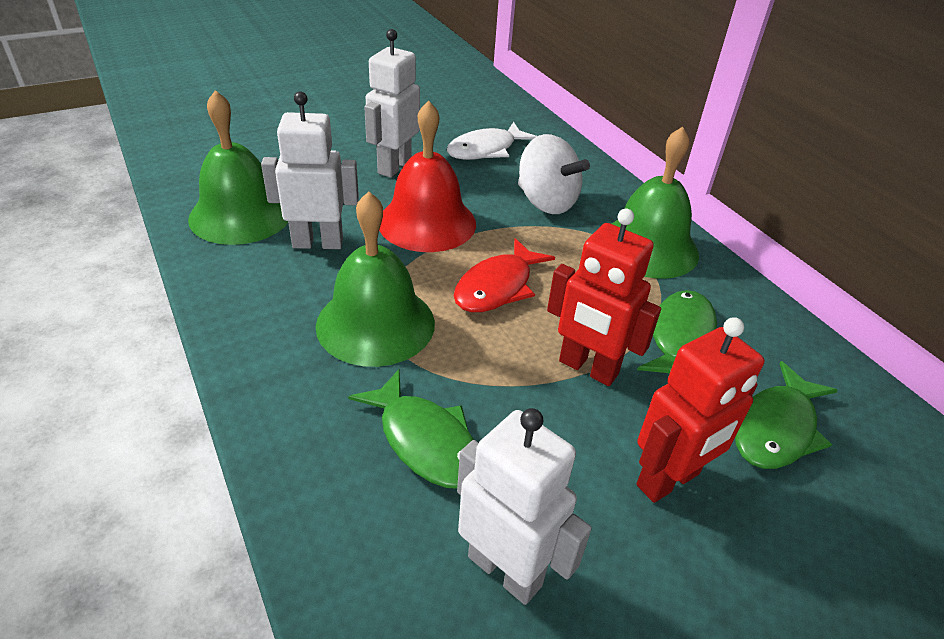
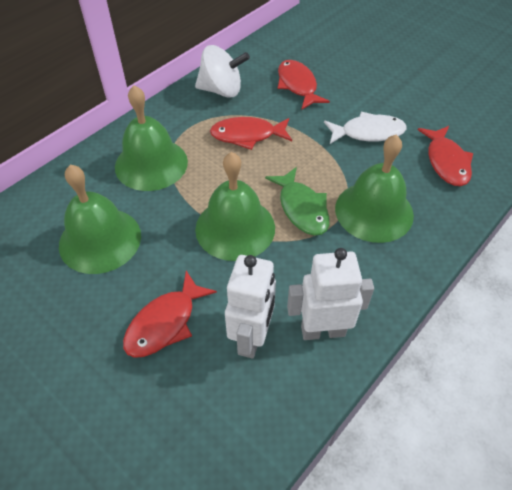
green bell: 3 -> 4
green fish: 3 -> 1
red bell: 1 -> 0
red fish: 1 -> 4
red robot: 2 -> 0
white robot: 3 -> 2

